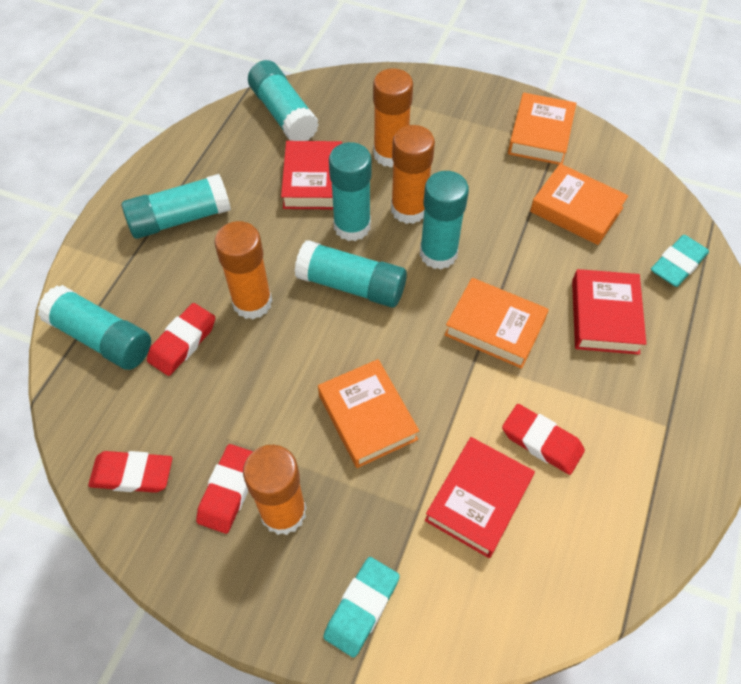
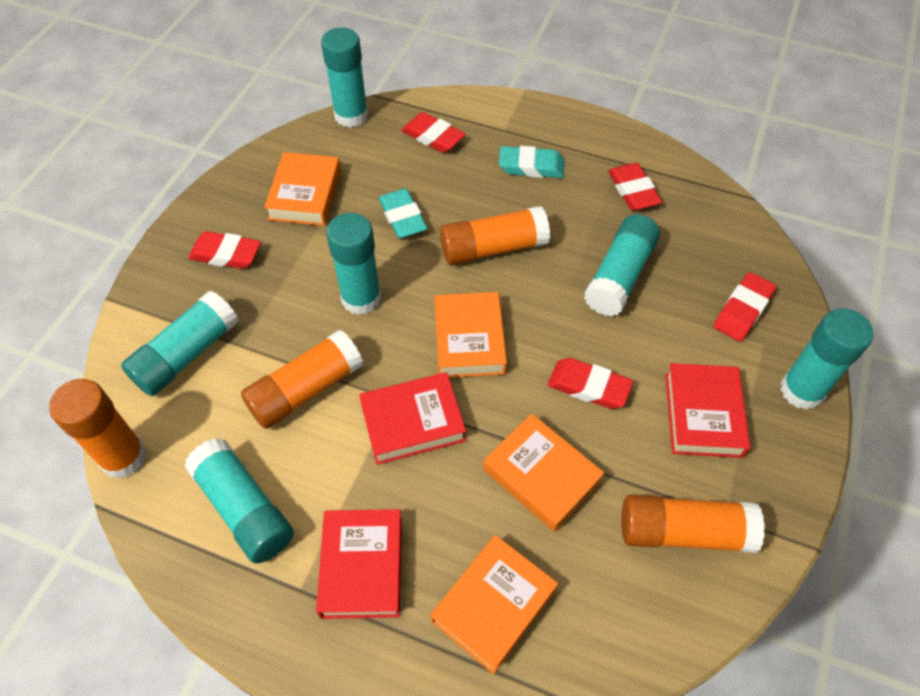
red eraser: 4 -> 5

